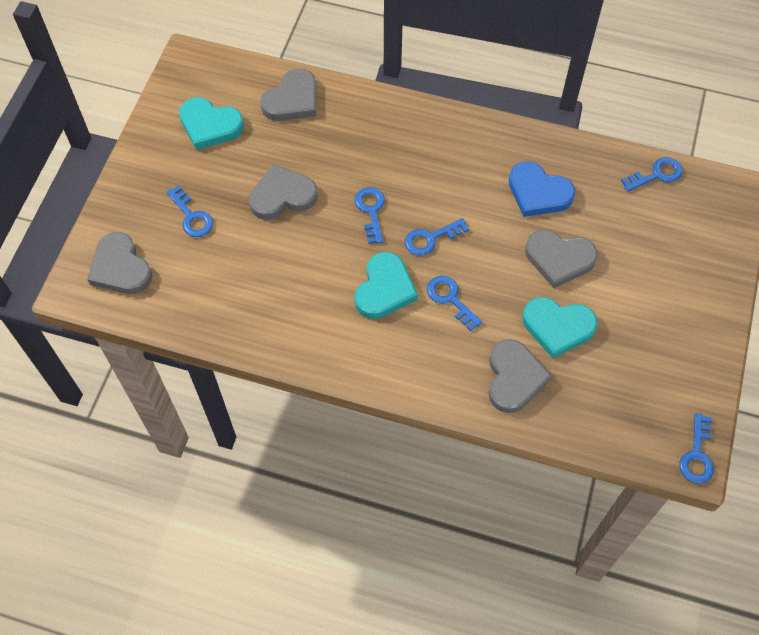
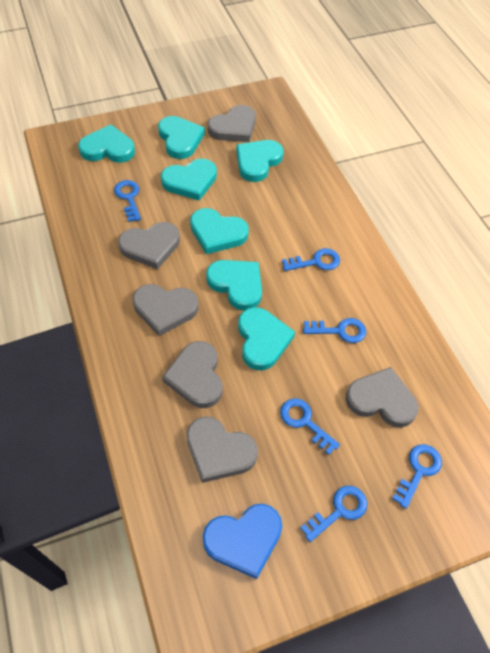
grey heart: 5 -> 6
turquoise heart: 3 -> 7

